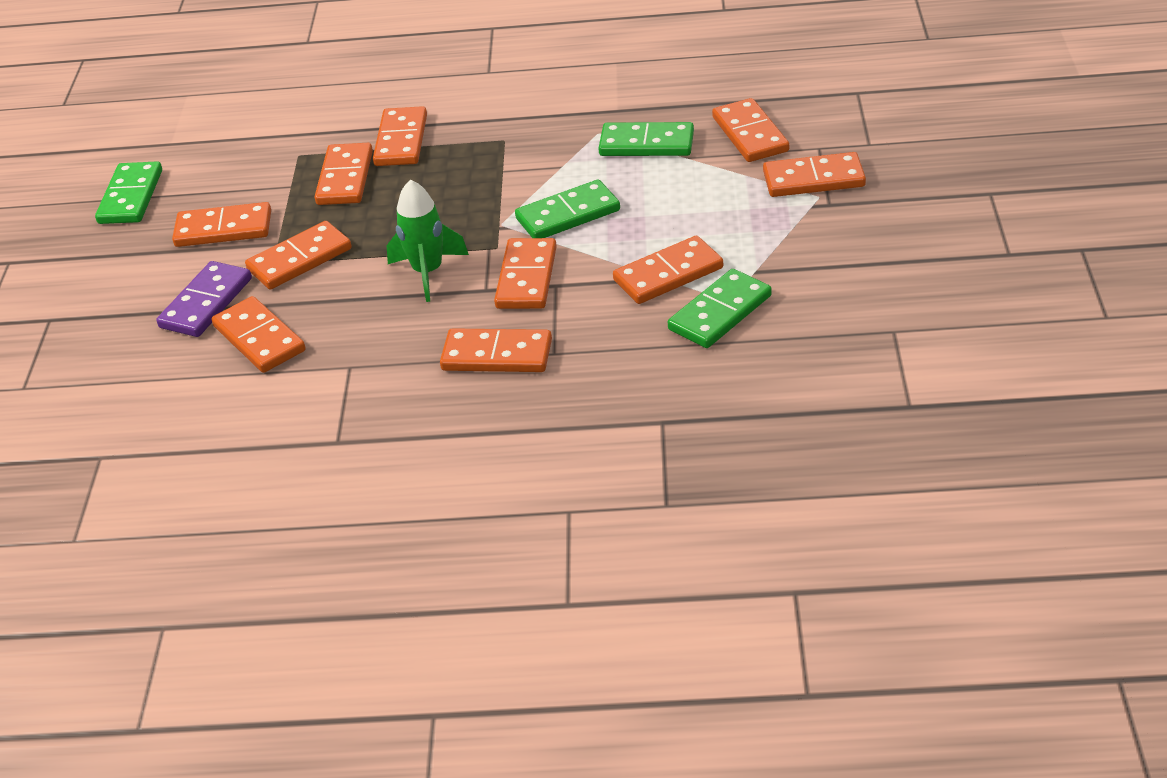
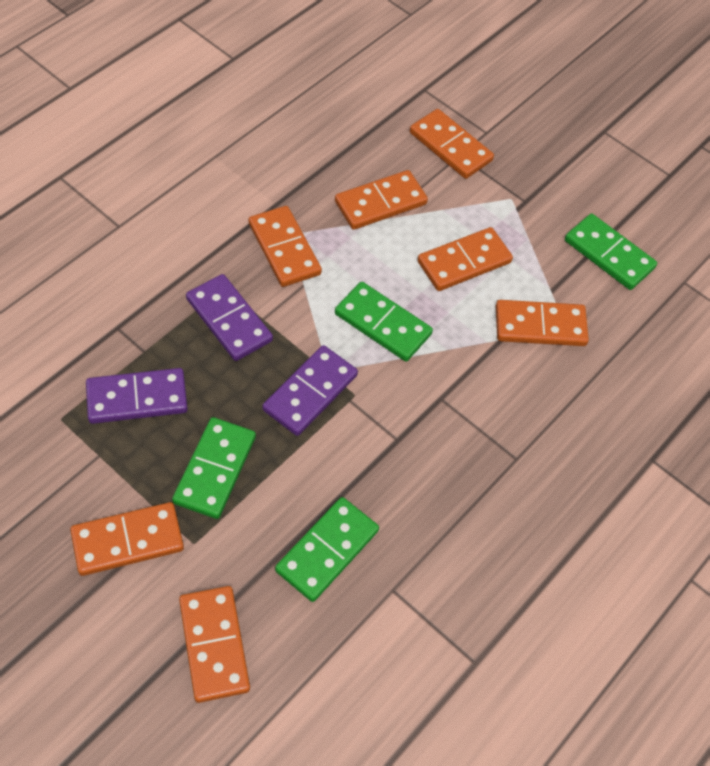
green rocket: 1 -> 0
orange domino: 10 -> 7
purple domino: 1 -> 3

